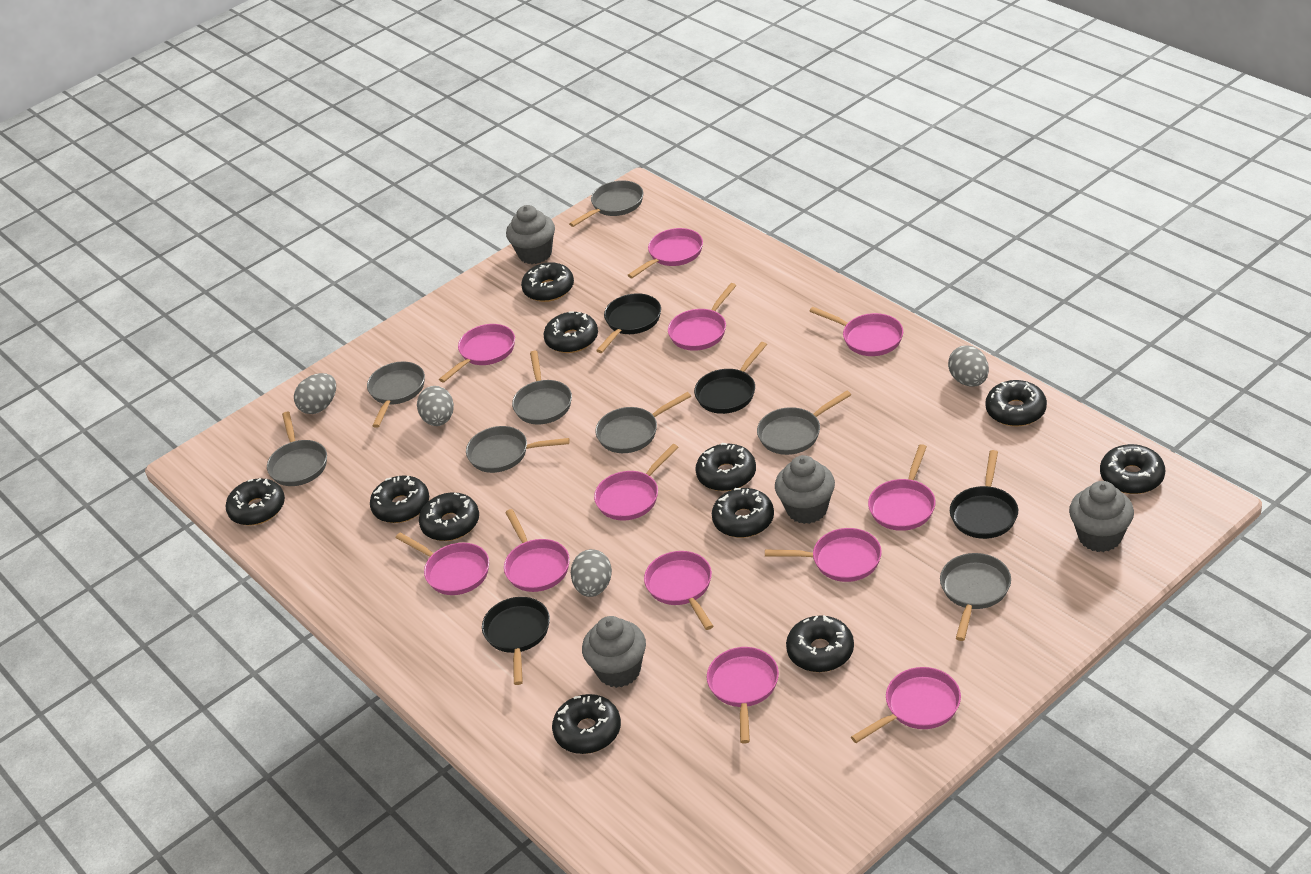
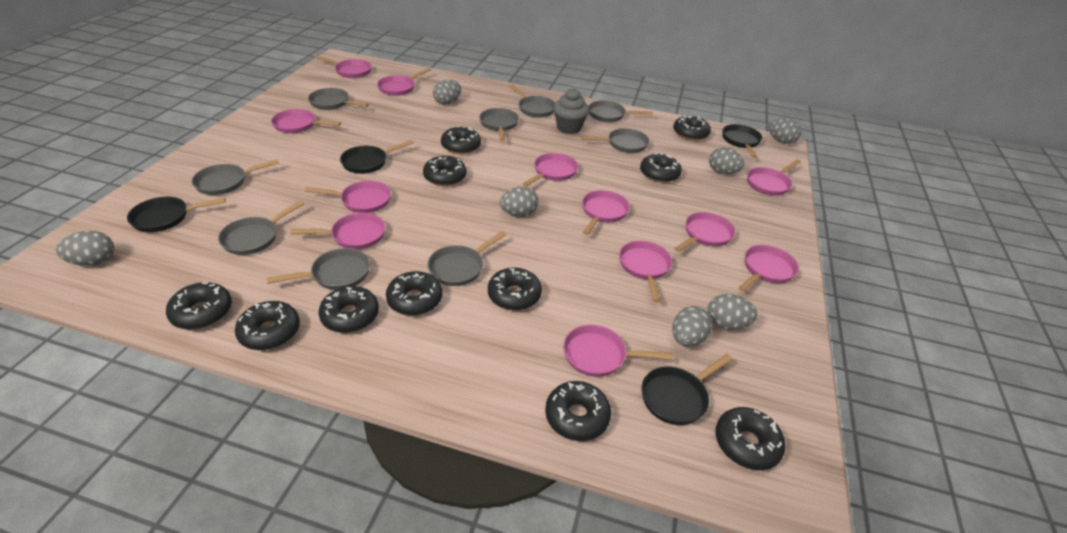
grey cupcake: 4 -> 1
grey egg: 4 -> 7
grey pan: 8 -> 9

